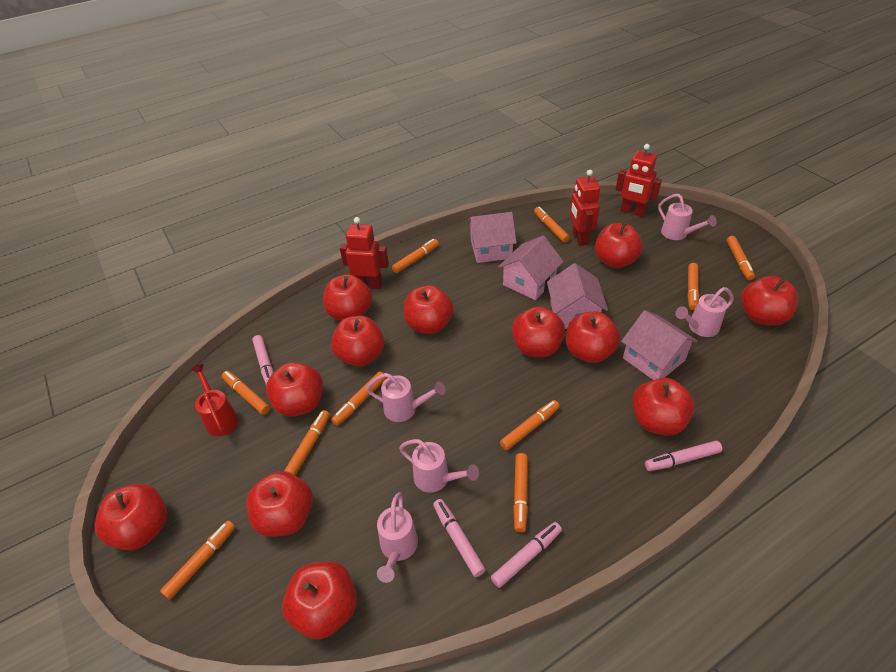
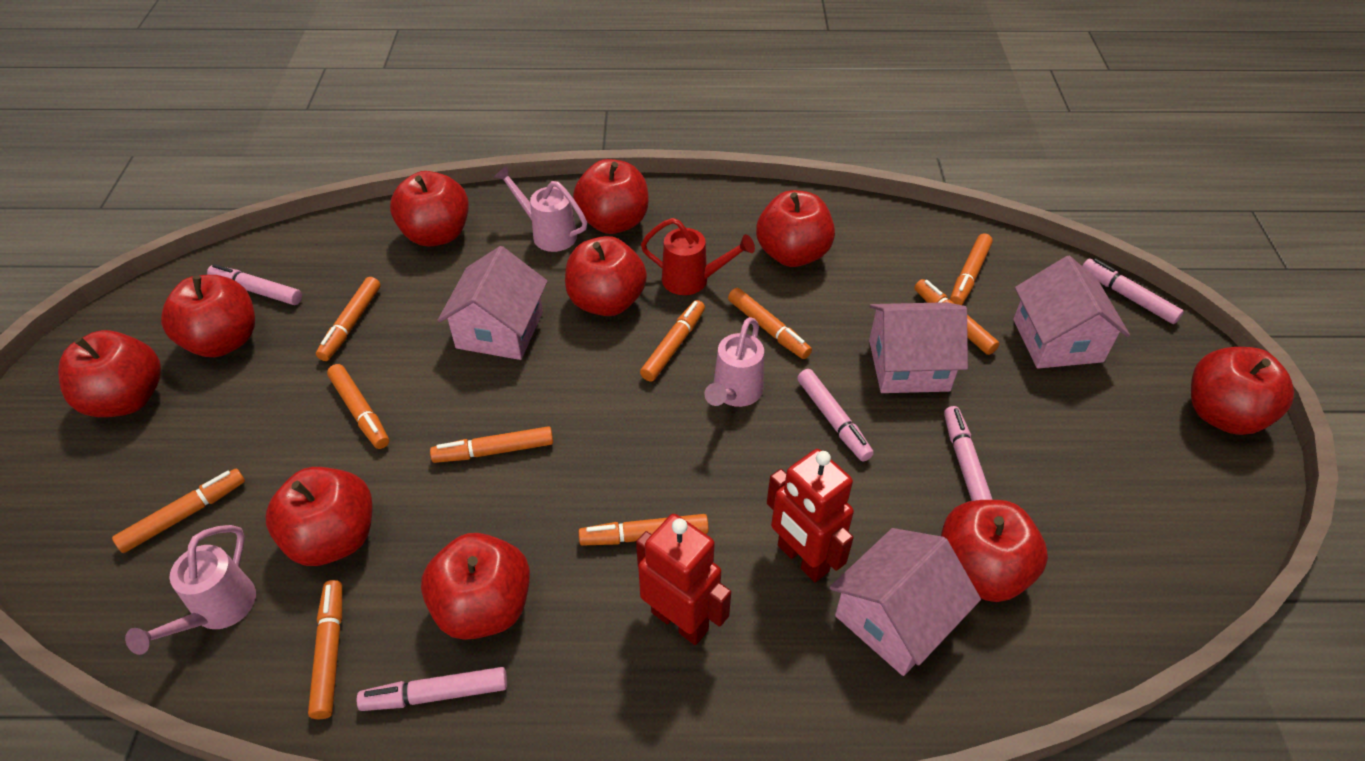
pink marker: 4 -> 5
pink watering can: 5 -> 3
red apple: 12 -> 10
red robot: 3 -> 2

